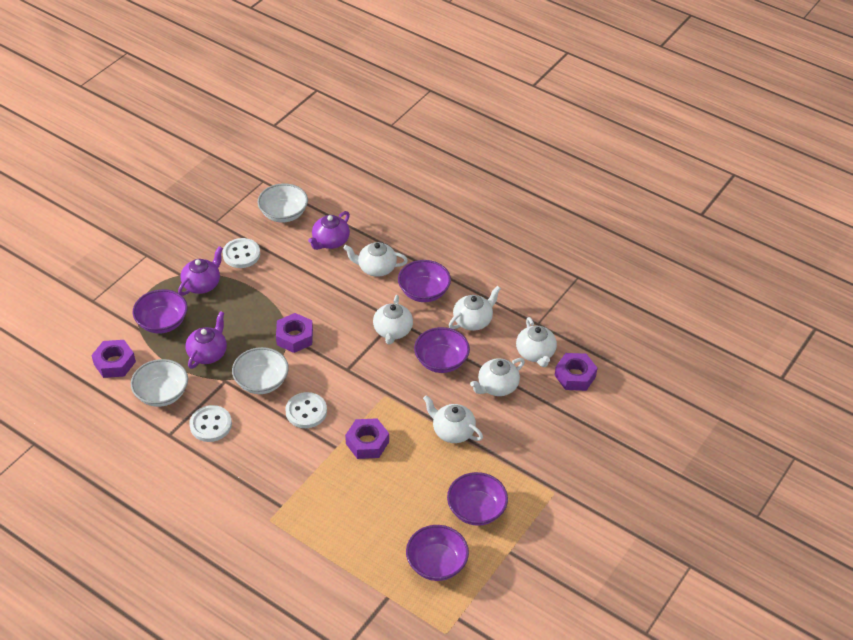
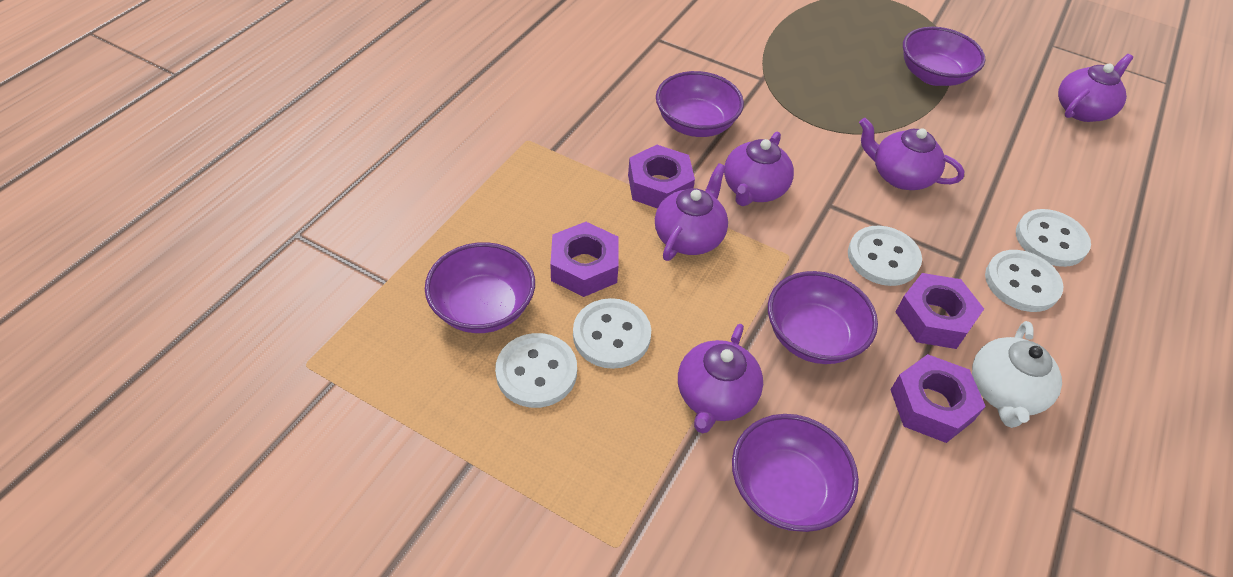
purple teapot: 3 -> 5
white bowl: 3 -> 0
white button: 3 -> 5
white teapot: 6 -> 1

